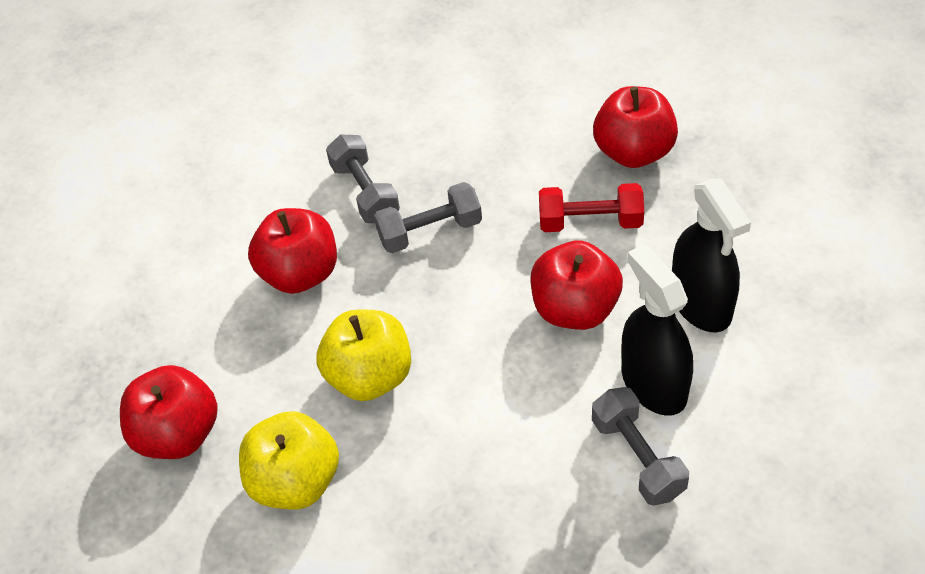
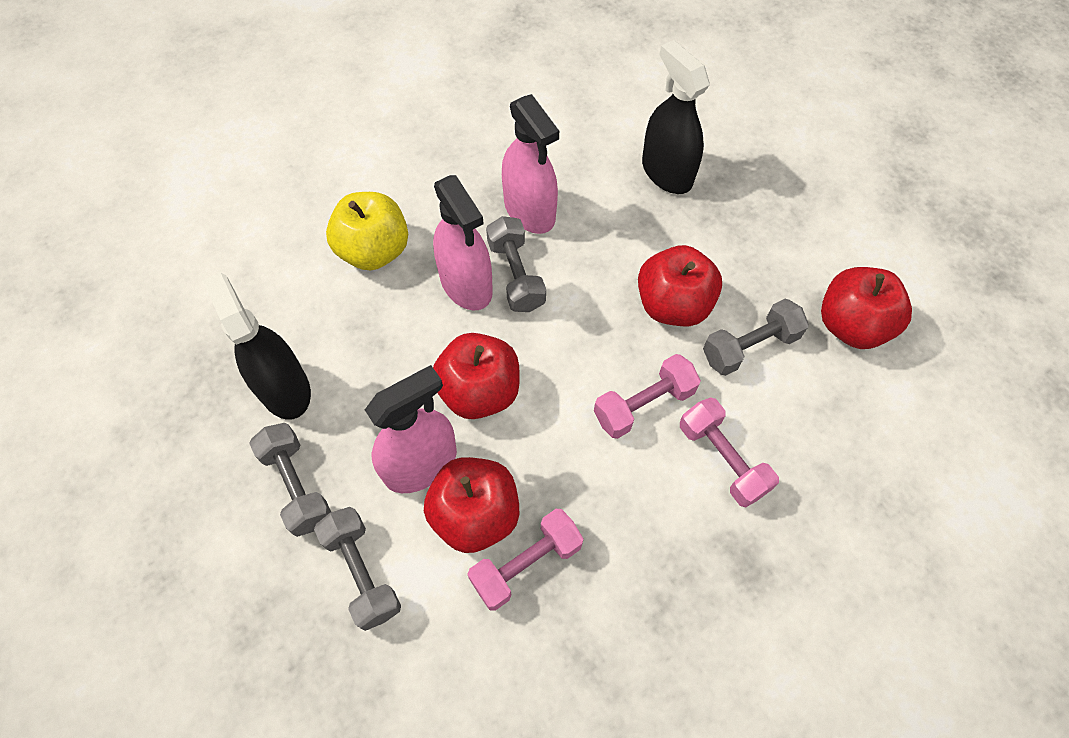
grey dumbbell: 3 -> 4
pink dumbbell: 0 -> 3
pink spray bottle: 0 -> 3
red dumbbell: 1 -> 0
yellow apple: 2 -> 1

